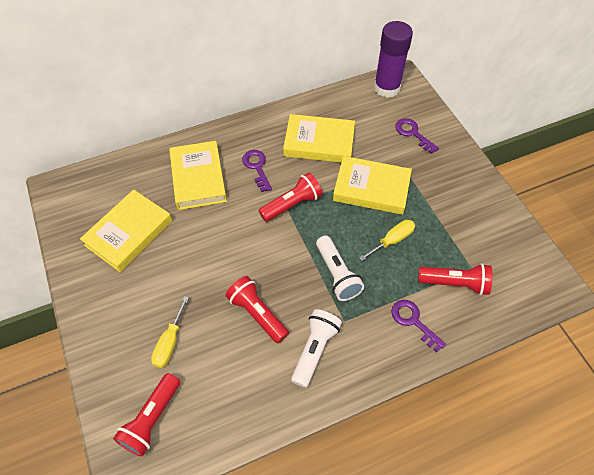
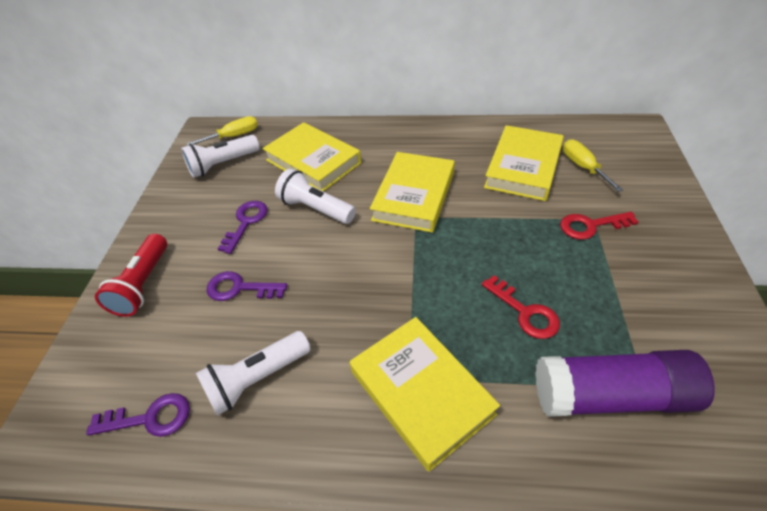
red flashlight: 4 -> 1
red key: 0 -> 2
white flashlight: 2 -> 3

